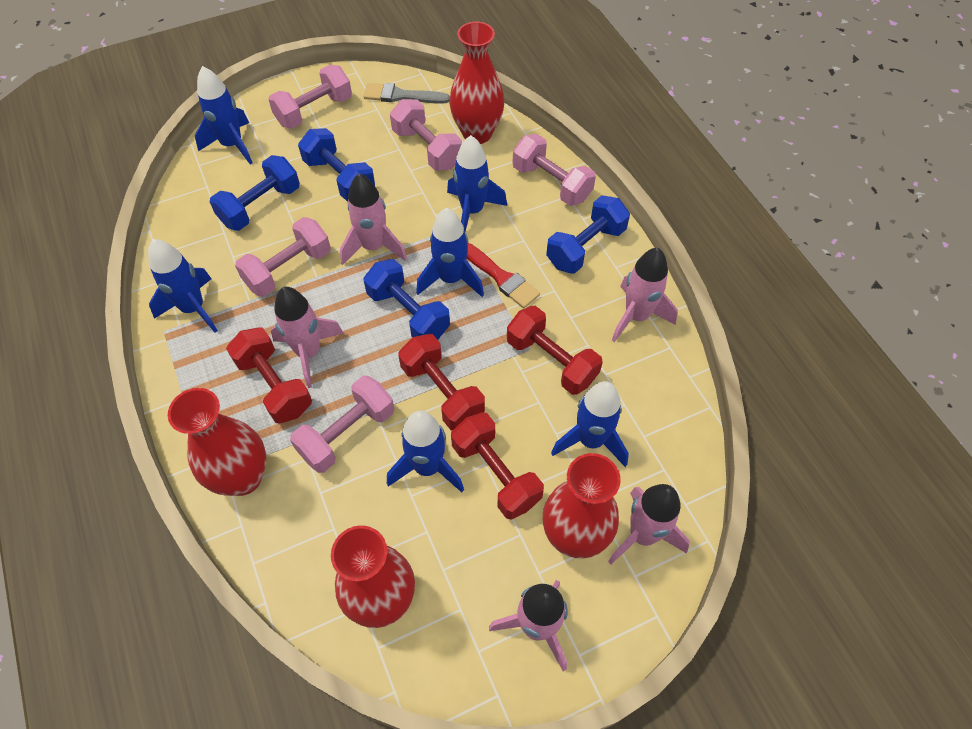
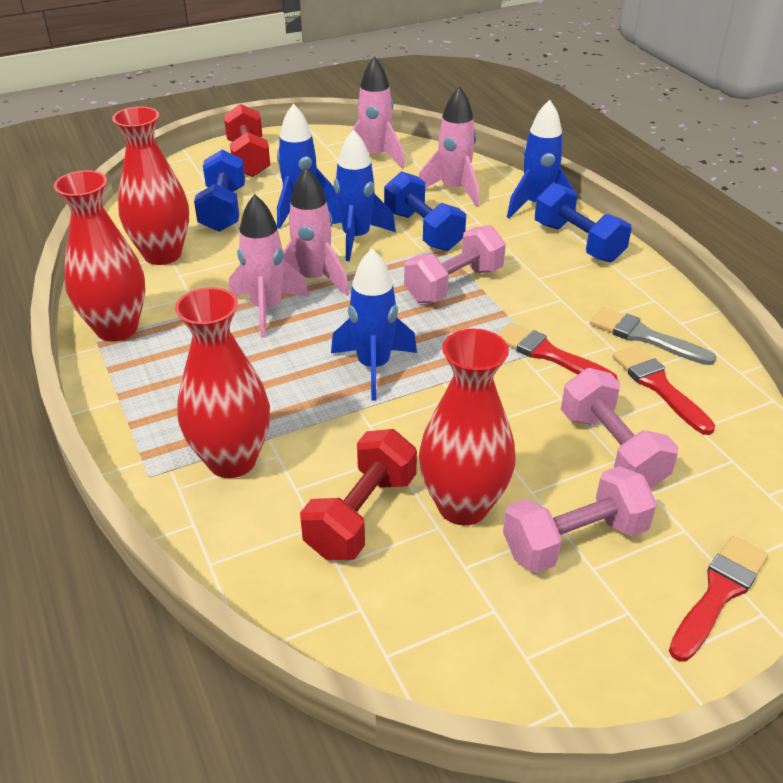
blue dumbbell: 4 -> 3
blue rocket: 6 -> 4
pink dumbbell: 5 -> 3
pink rocket: 5 -> 4
red brush: 1 -> 3
red dumbbell: 4 -> 2

